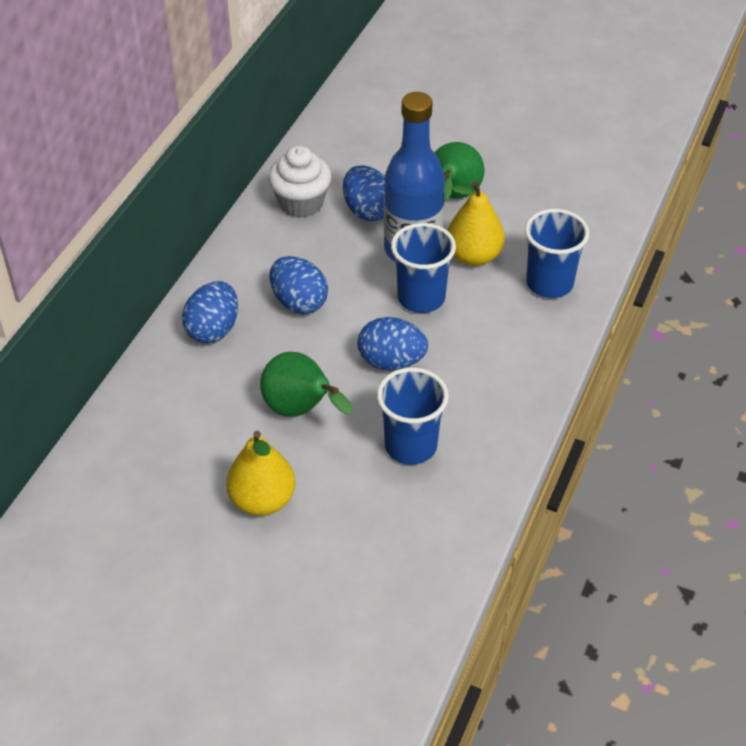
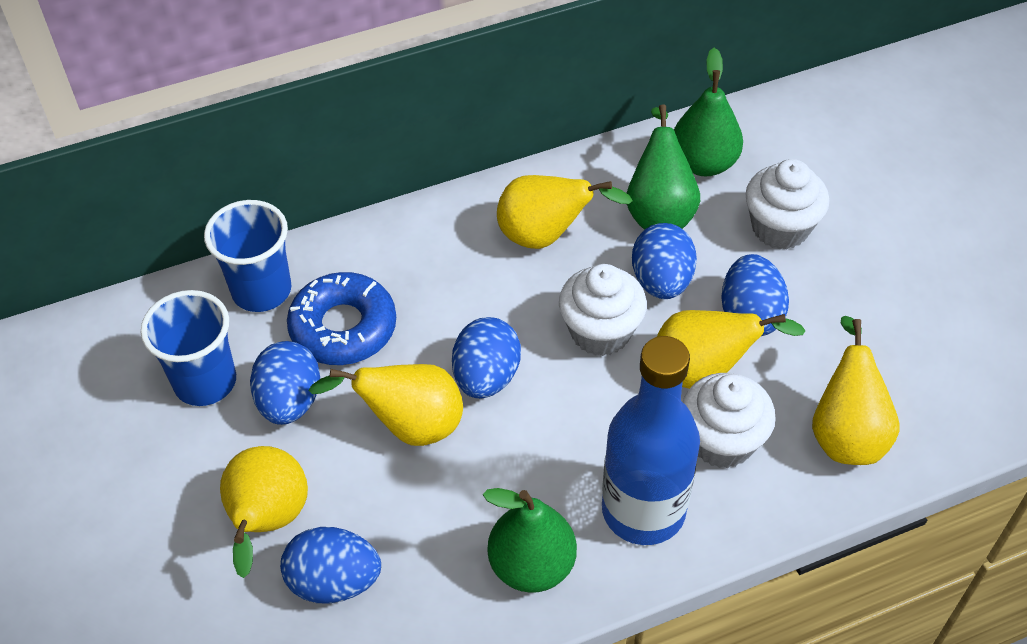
blue cup: 3 -> 2
blue donut: 0 -> 1
blue egg: 4 -> 5
green pear: 2 -> 3
white cupcake: 1 -> 3
yellow pear: 2 -> 5

